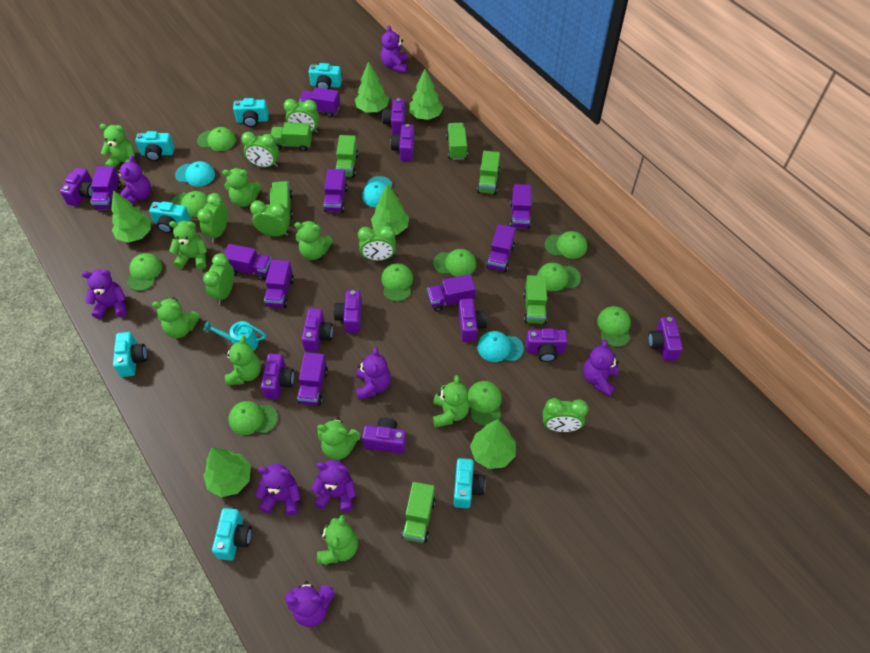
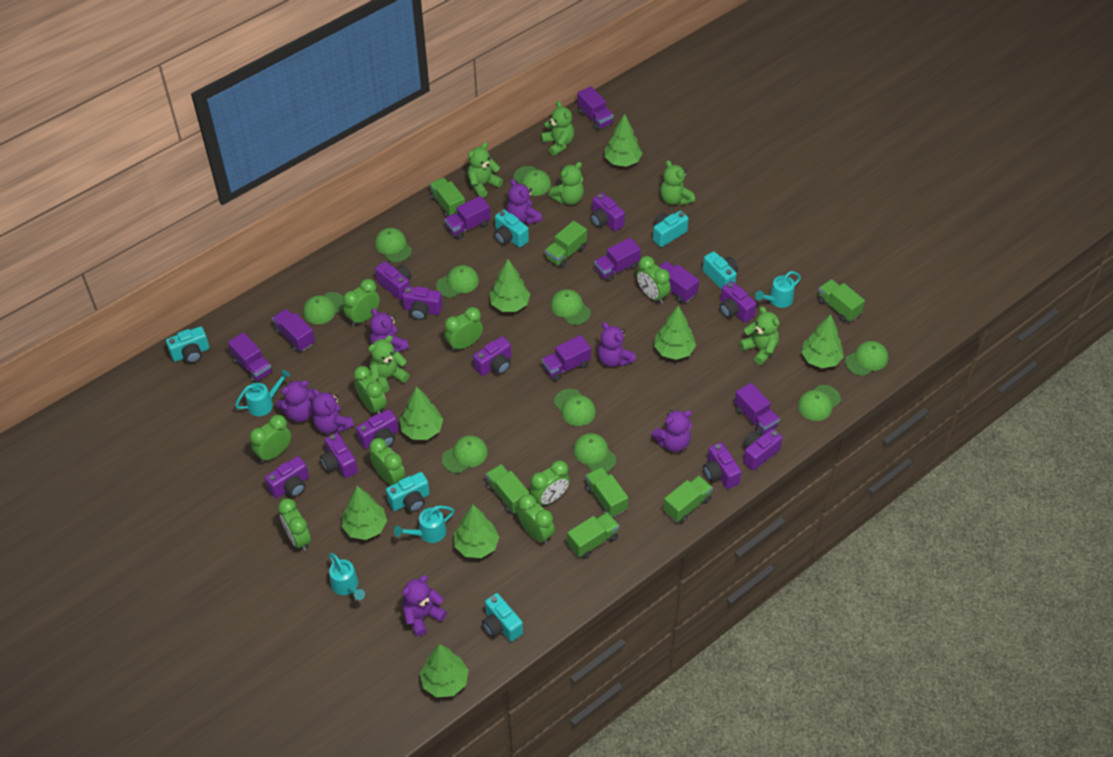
green clock: 7 -> 9
green teddy bear: 9 -> 6
green tree: 6 -> 8
purple teddy bear: 8 -> 7
purple truck: 9 -> 8
turquoise camera: 7 -> 6
turquoise cap: 3 -> 0
turquoise watering can: 1 -> 4

